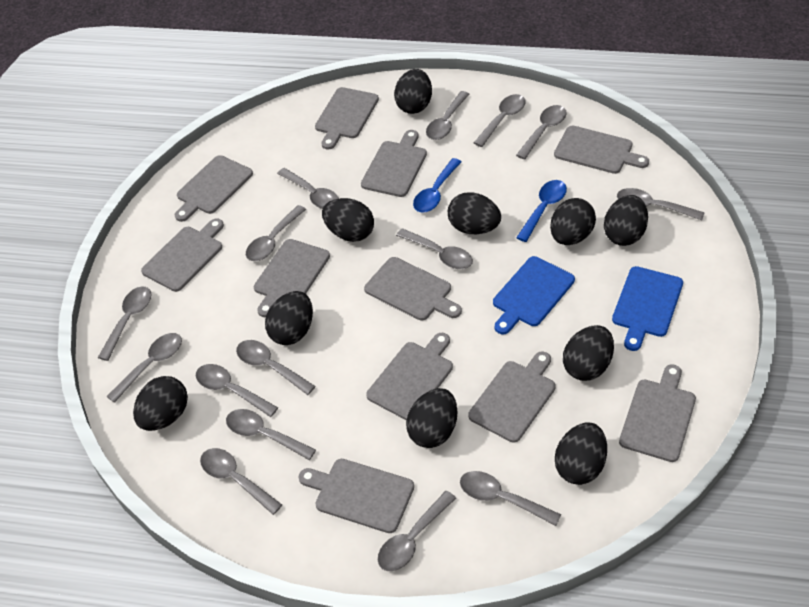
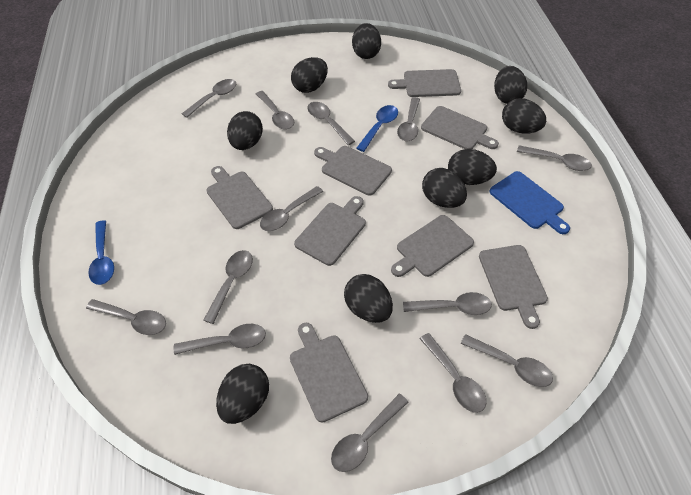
black egg: 10 -> 9
blue cutting board: 2 -> 1
grey cutting board: 11 -> 8
grey spoon: 15 -> 13

